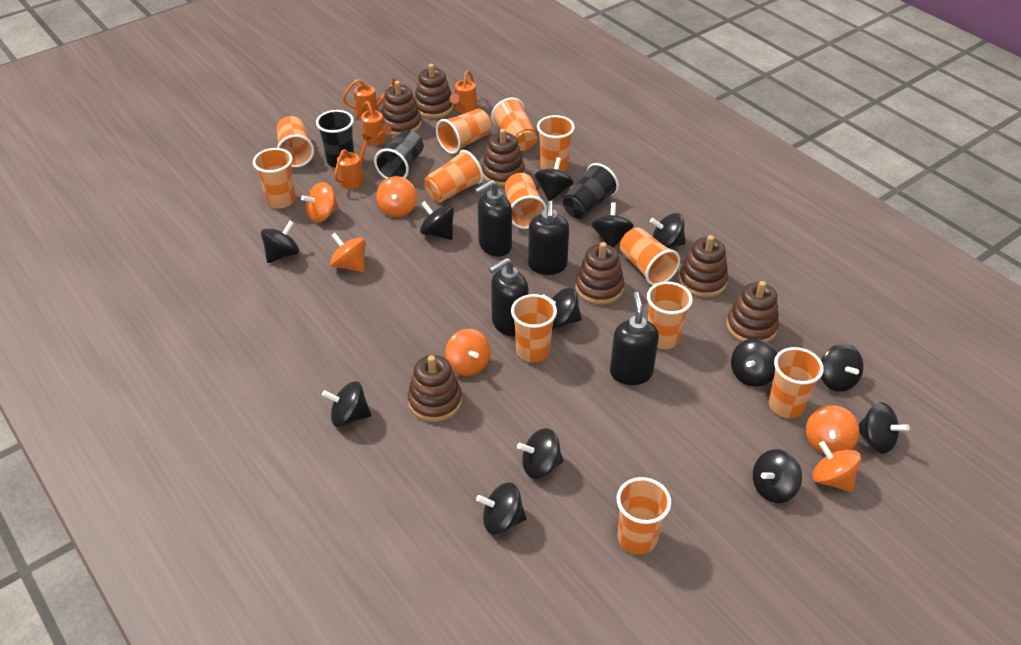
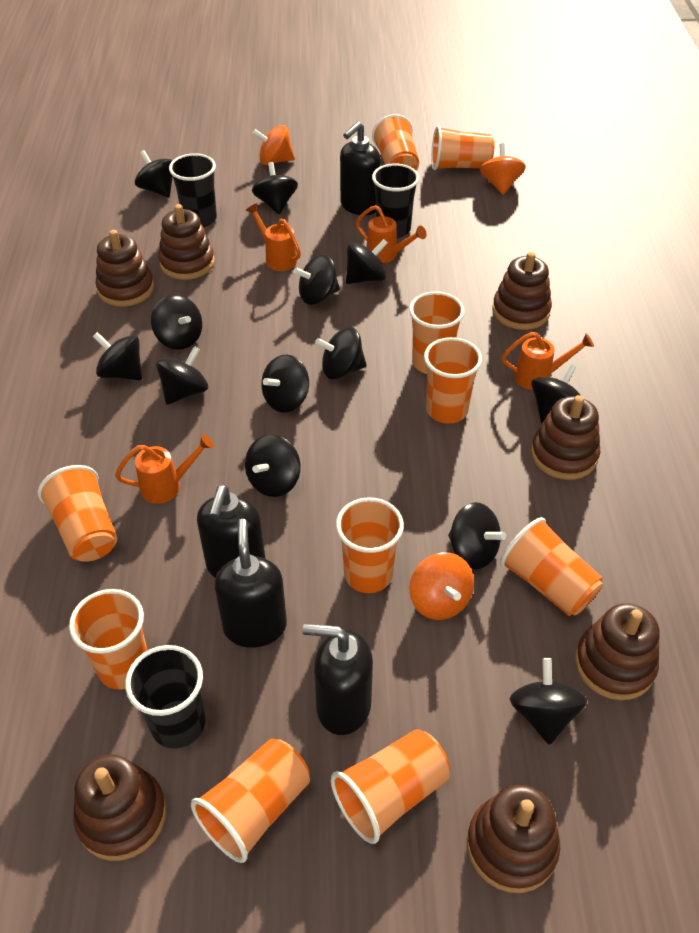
orange cup: 12 -> 10
orange spinning top: 6 -> 3

